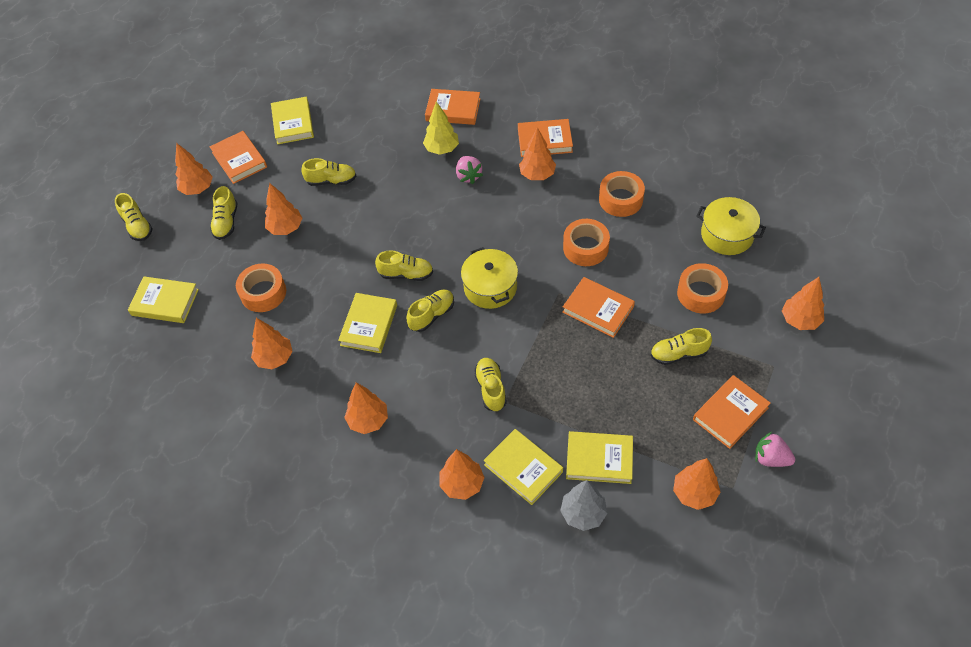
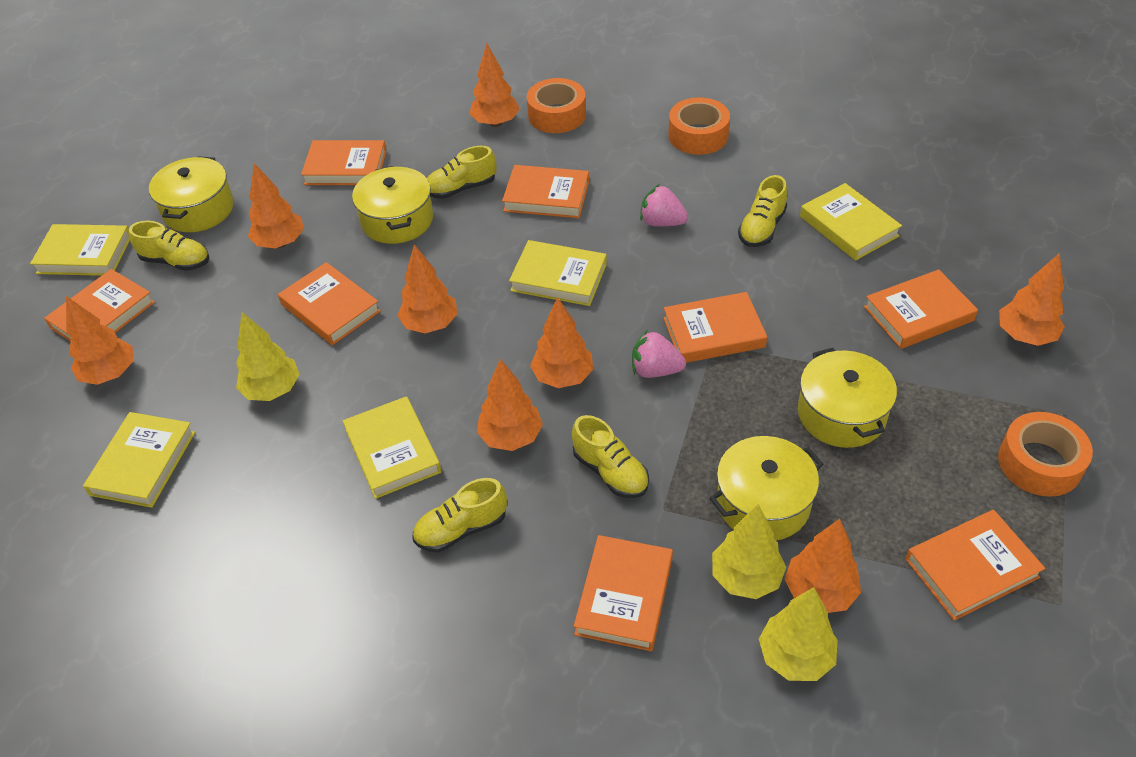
grey tree: 1 -> 0
orange book: 5 -> 8
orange tape: 4 -> 3
yellow pot: 2 -> 4
yellow shoe: 7 -> 5
yellow tree: 1 -> 3

